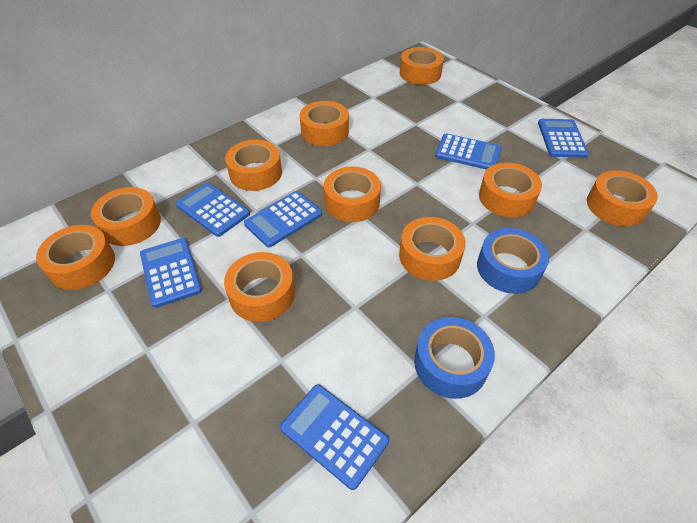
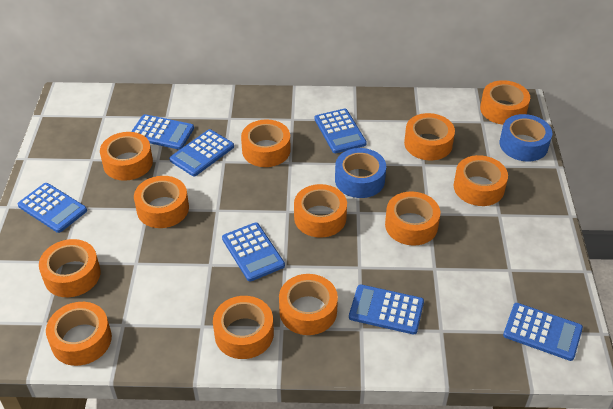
blue calculator: 6 -> 7
orange tape: 10 -> 12

